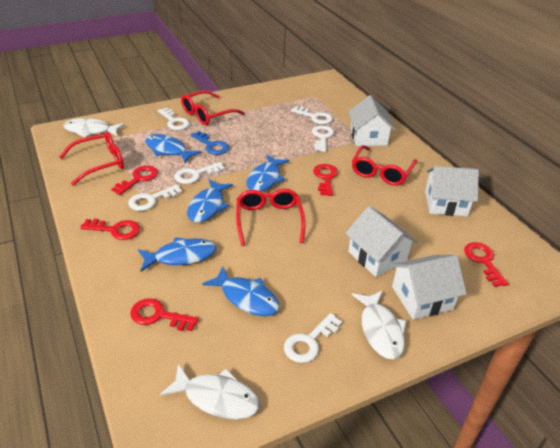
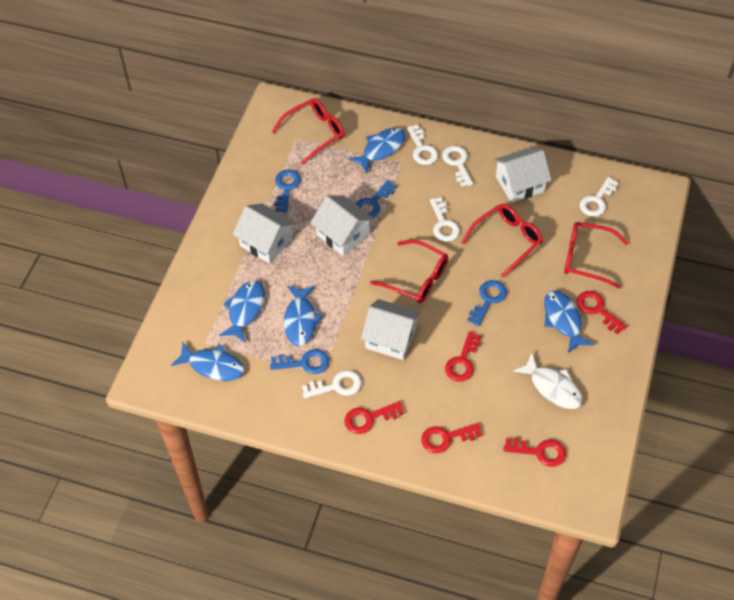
blue key: 1 -> 4
white fish: 3 -> 1
white key: 6 -> 5

